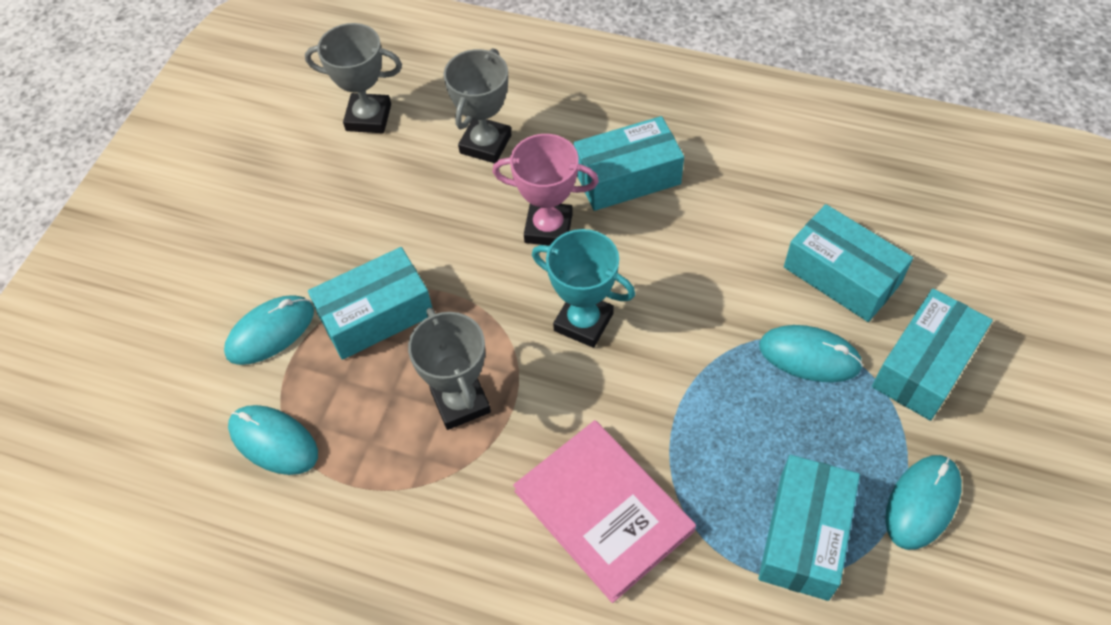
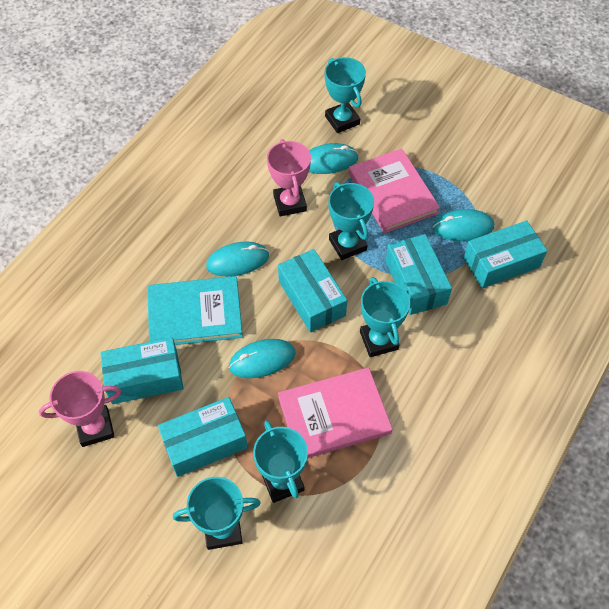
grey trophy: 3 -> 0
pink book: 1 -> 2
pink trophy: 1 -> 2
turquoise book: 0 -> 1
turquoise trophy: 1 -> 5

